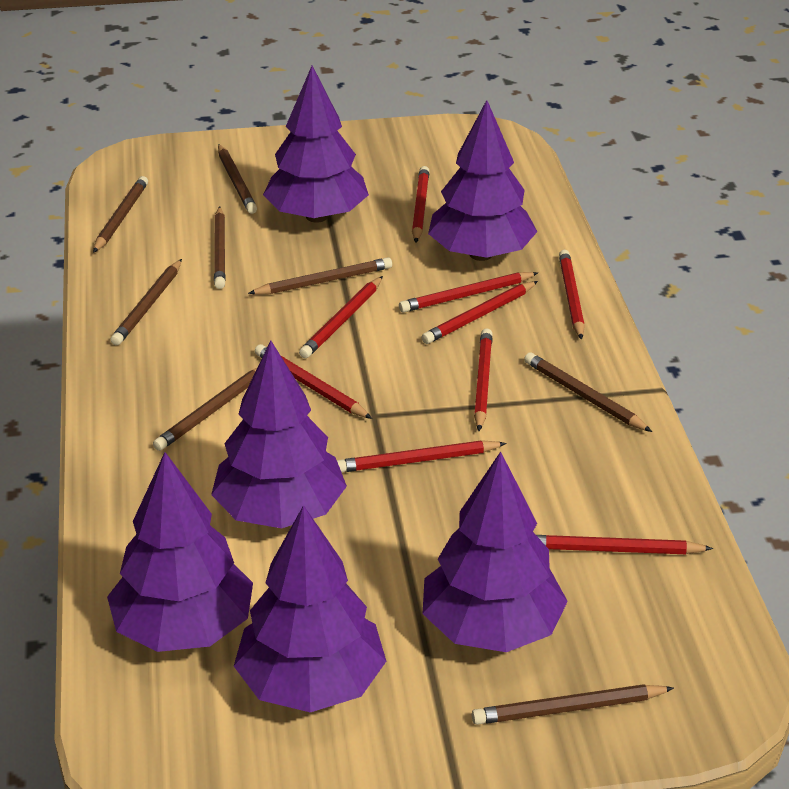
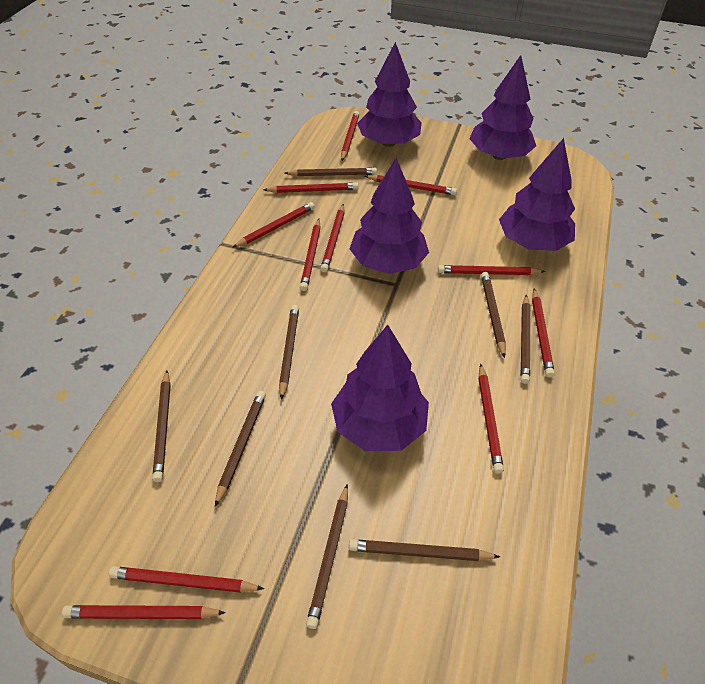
purple tree: 6 -> 5
red pencil: 9 -> 11

